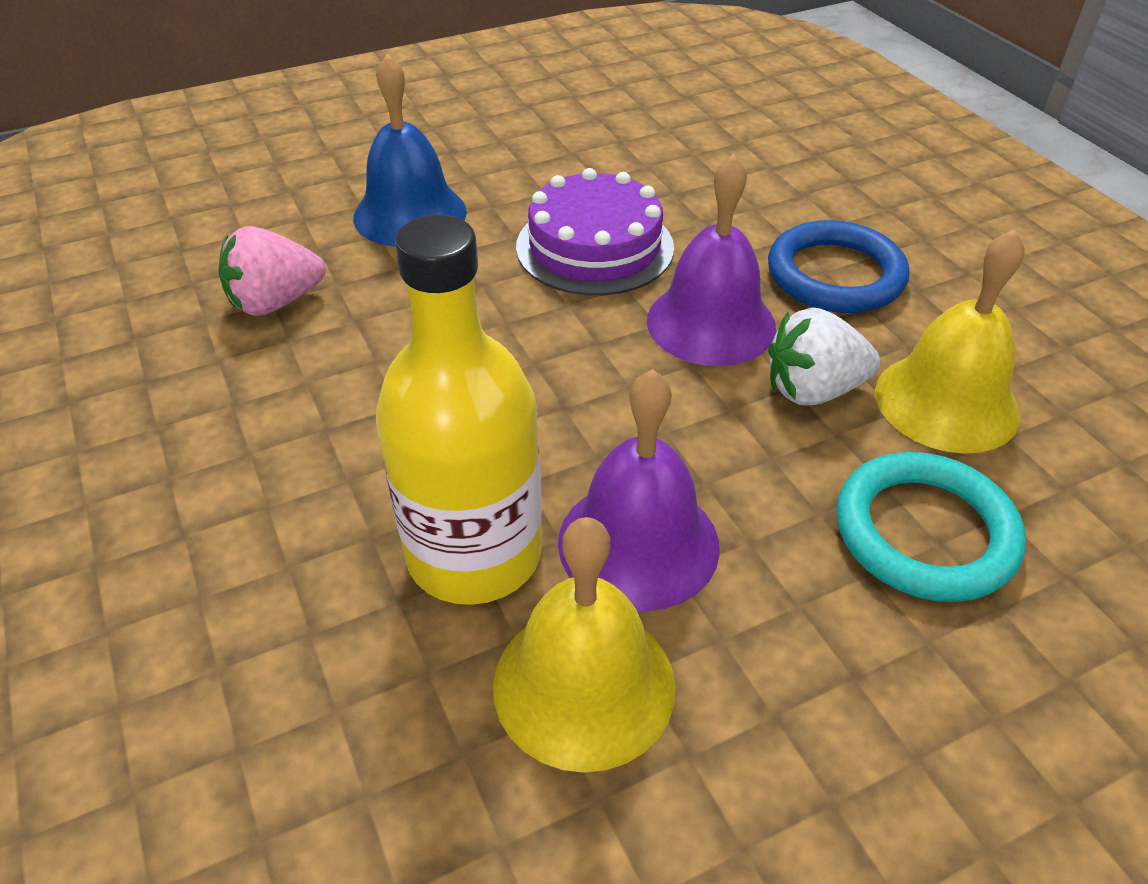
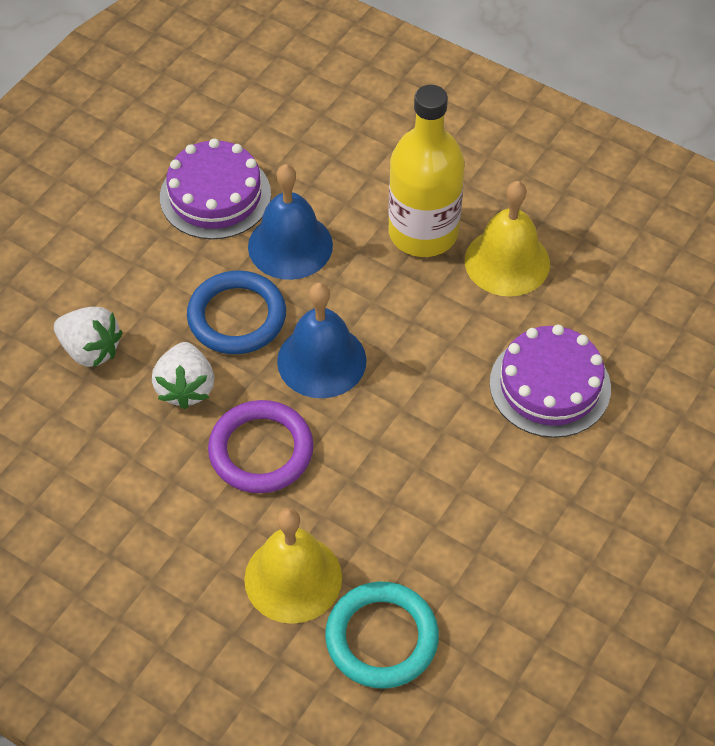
blue bell: 1 -> 2
pink strawberry: 1 -> 0
purple bell: 2 -> 0
purple cake: 1 -> 2
purple ring: 0 -> 1
white strawberry: 1 -> 2

